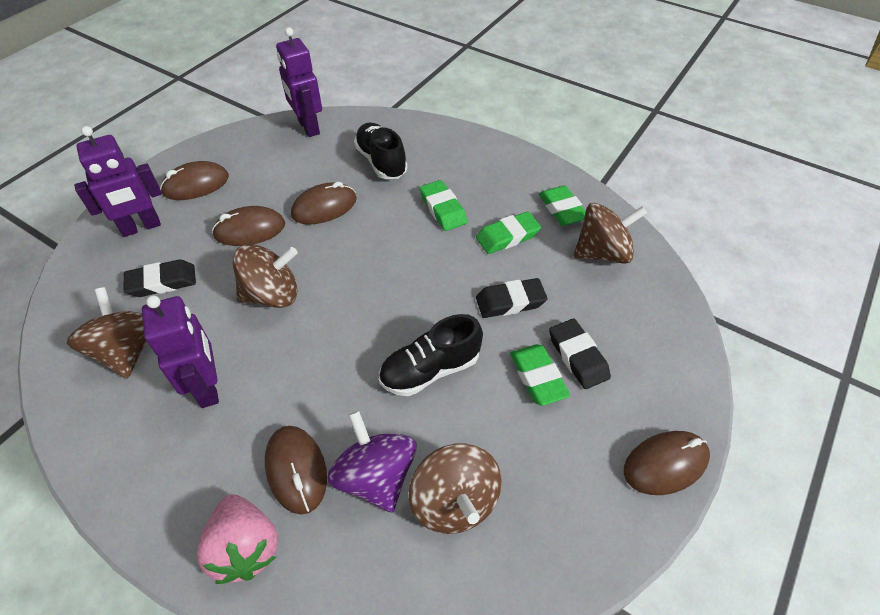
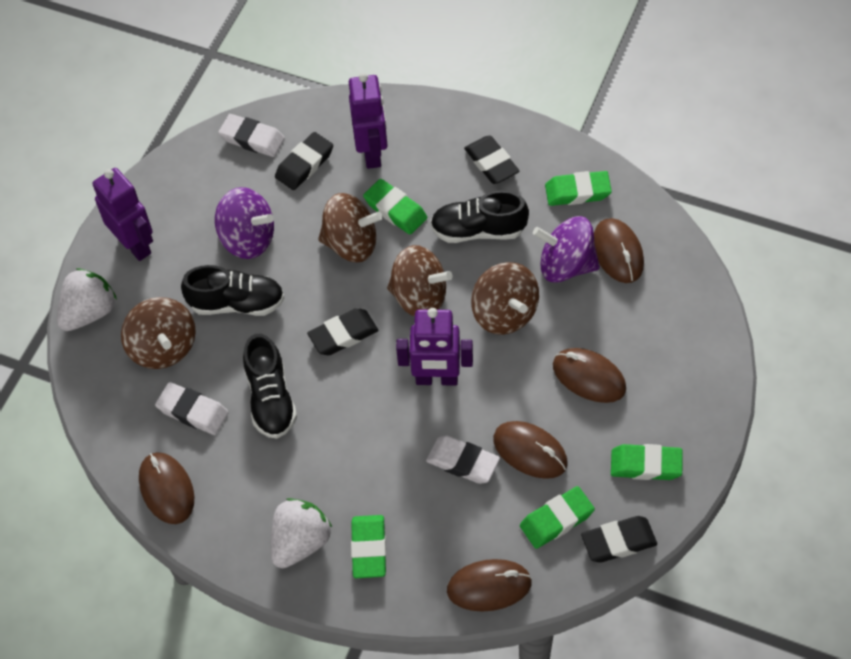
black eraser: 3 -> 4
black shoe: 2 -> 3
green eraser: 4 -> 5
pink strawberry: 1 -> 0
purple spinning top: 1 -> 2
white eraser: 0 -> 3
white strawberry: 0 -> 2

